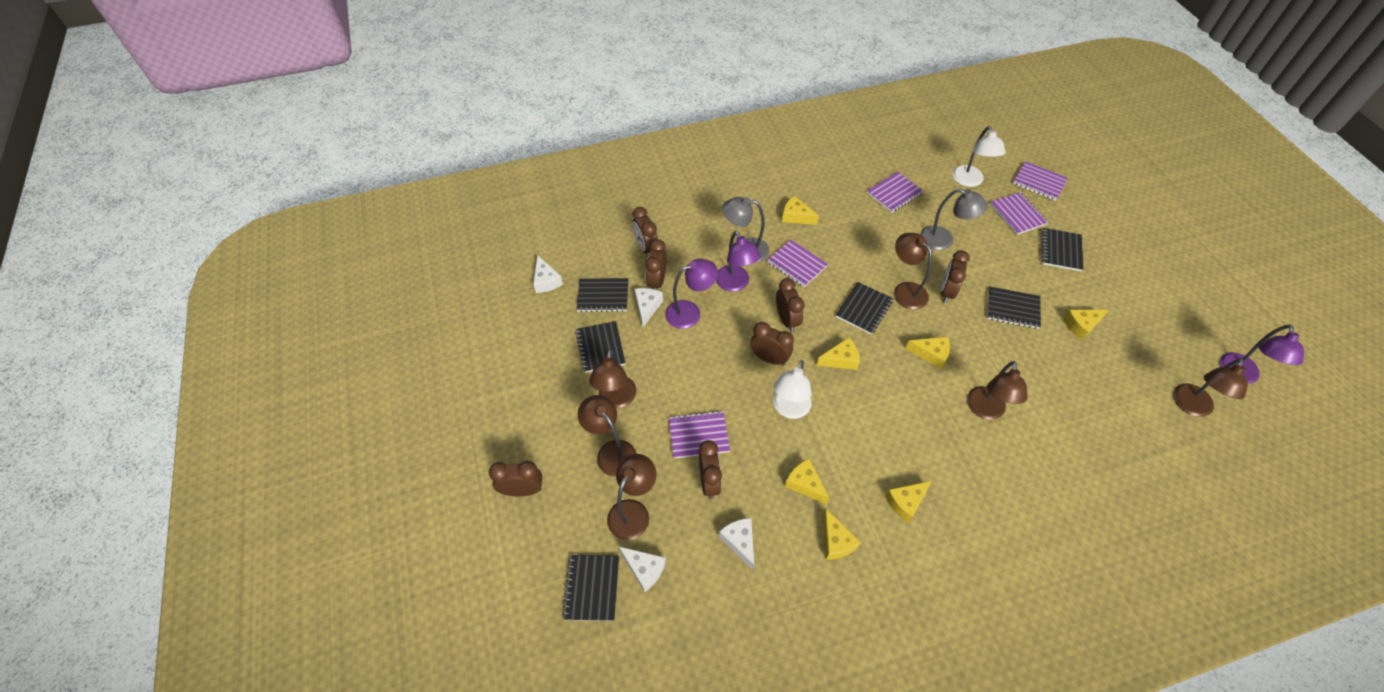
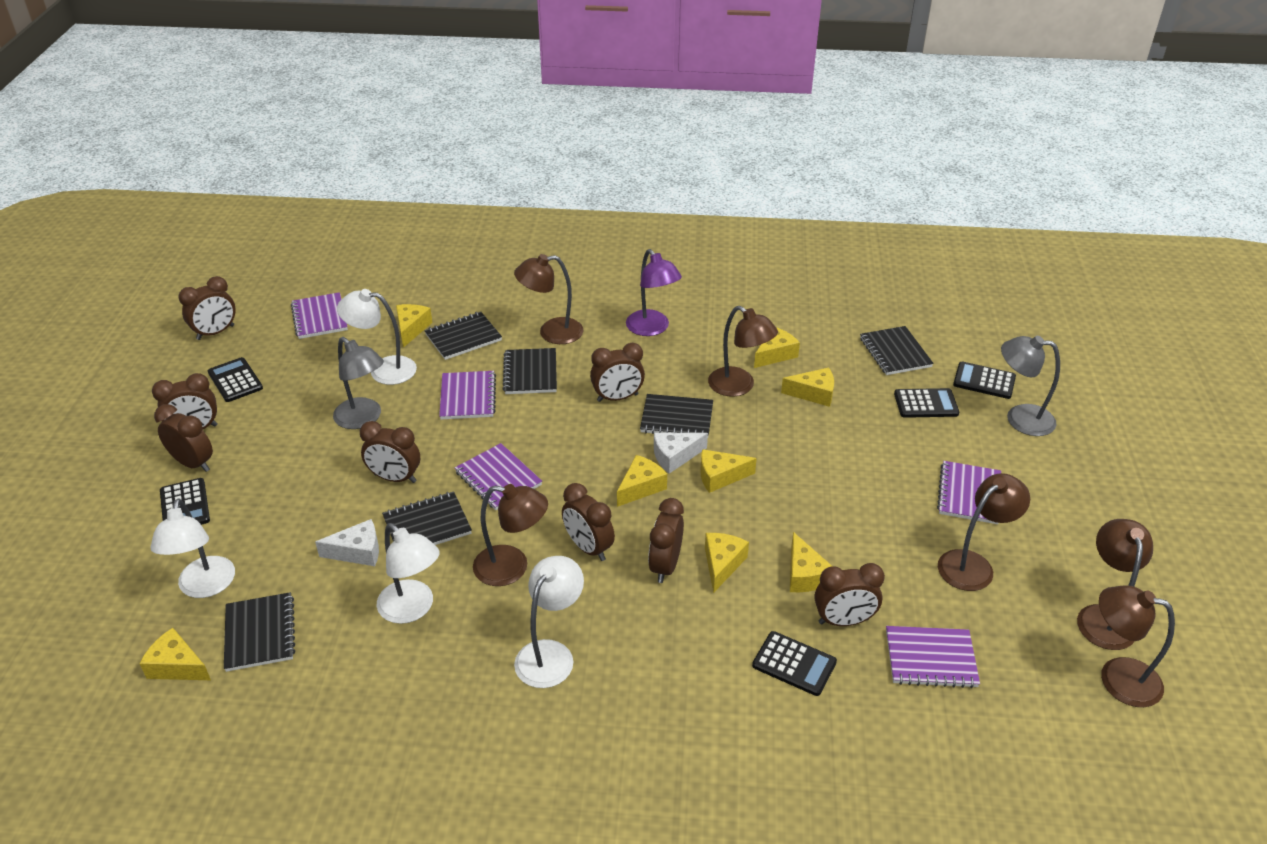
black calculator: 0 -> 5
brown clock: 7 -> 8
purple lamp: 3 -> 1
white cheese: 4 -> 2
white lamp: 2 -> 4
yellow cheese: 7 -> 8

